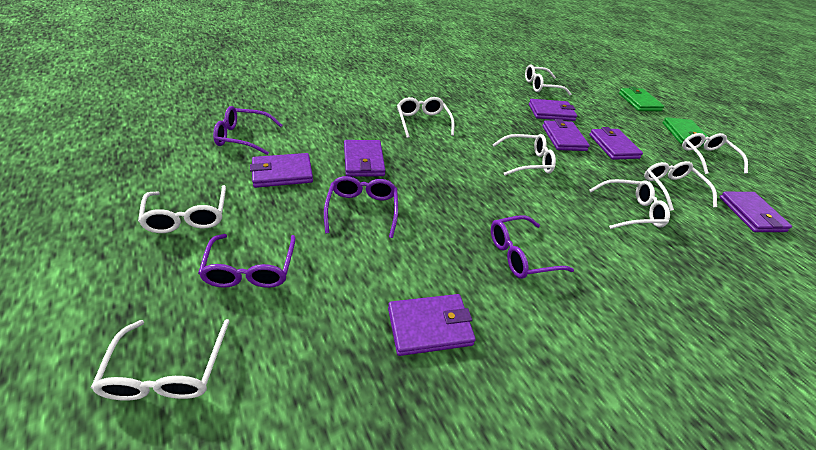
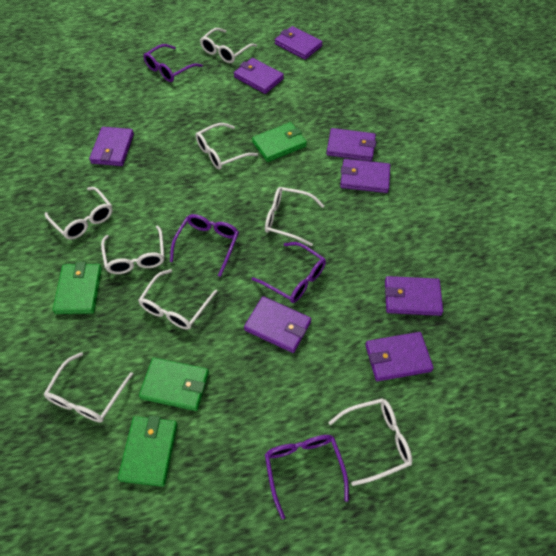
green wallet: 2 -> 4
purple wallet: 7 -> 8

